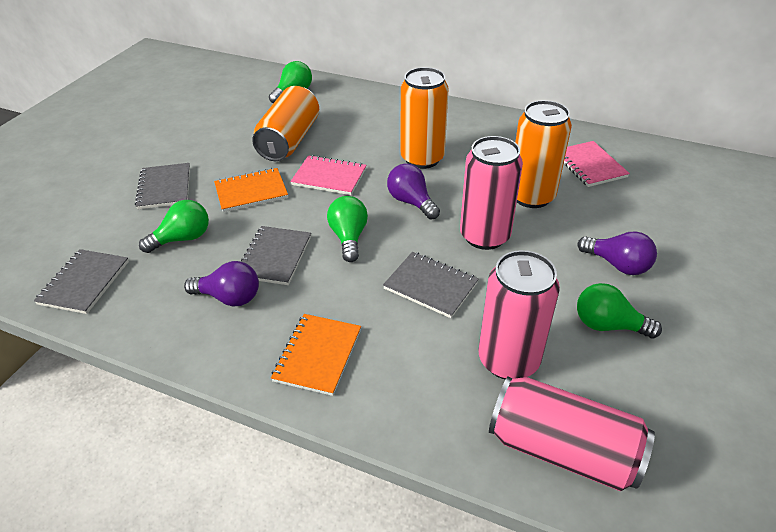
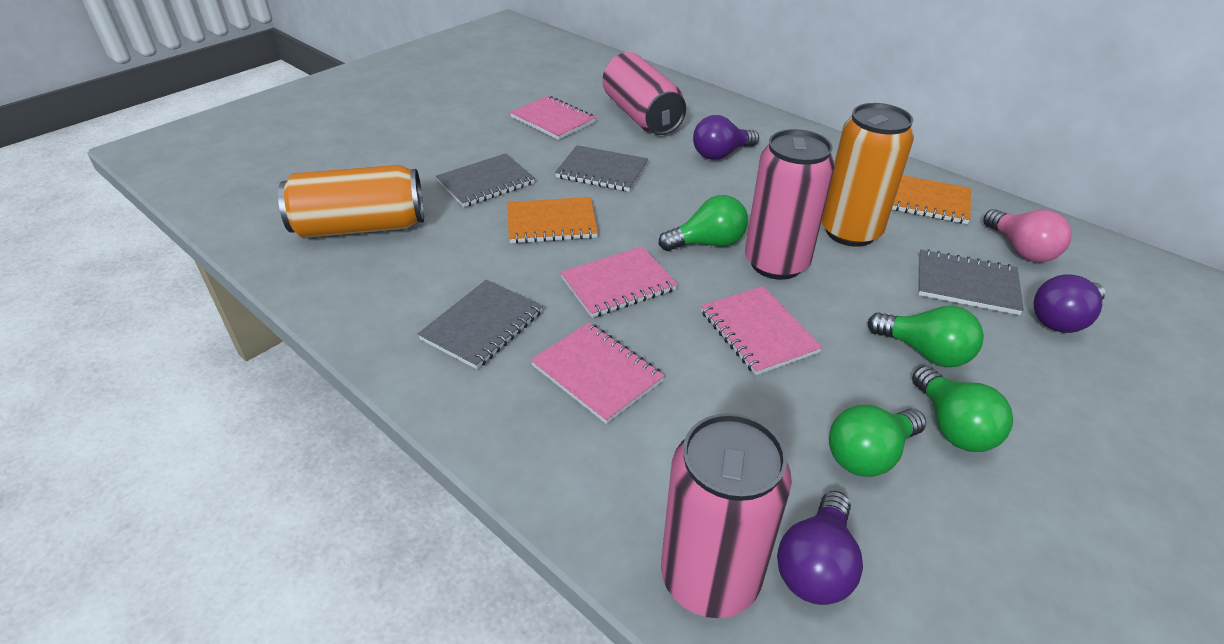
orange can: 3 -> 2
pink light bulb: 0 -> 1
pink notebook: 2 -> 4

